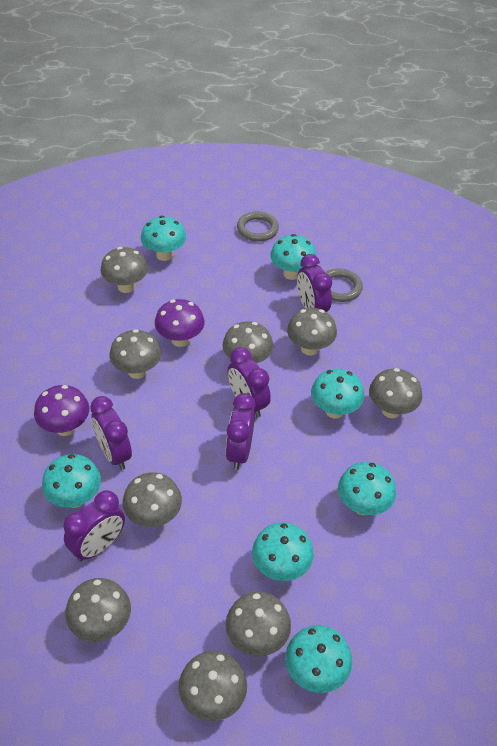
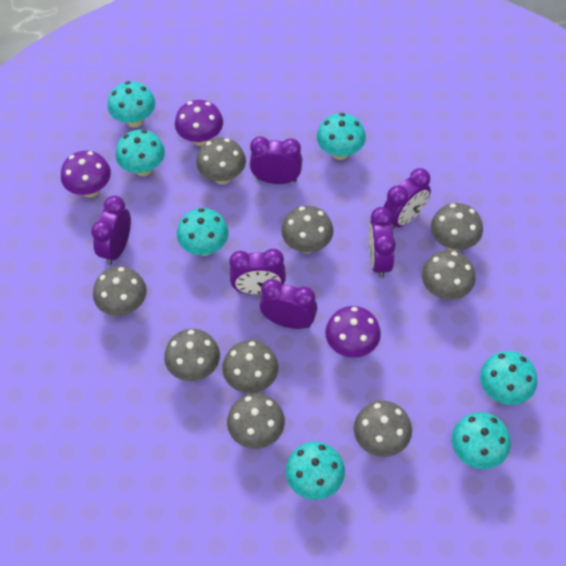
grey ring: 2 -> 0
purple clock: 5 -> 6
purple mushroom: 2 -> 3

